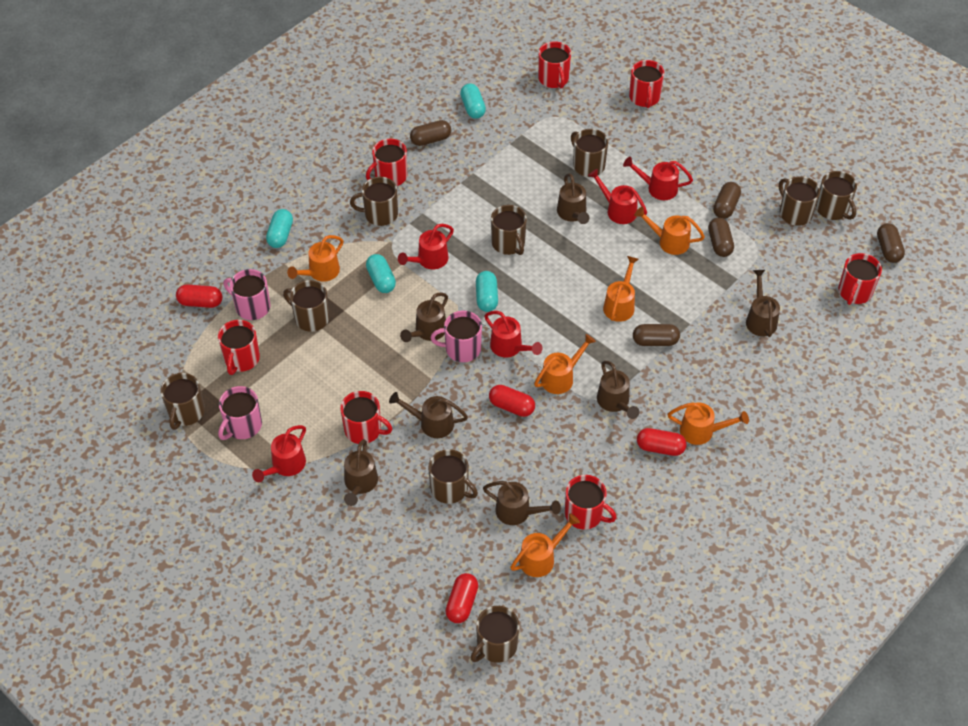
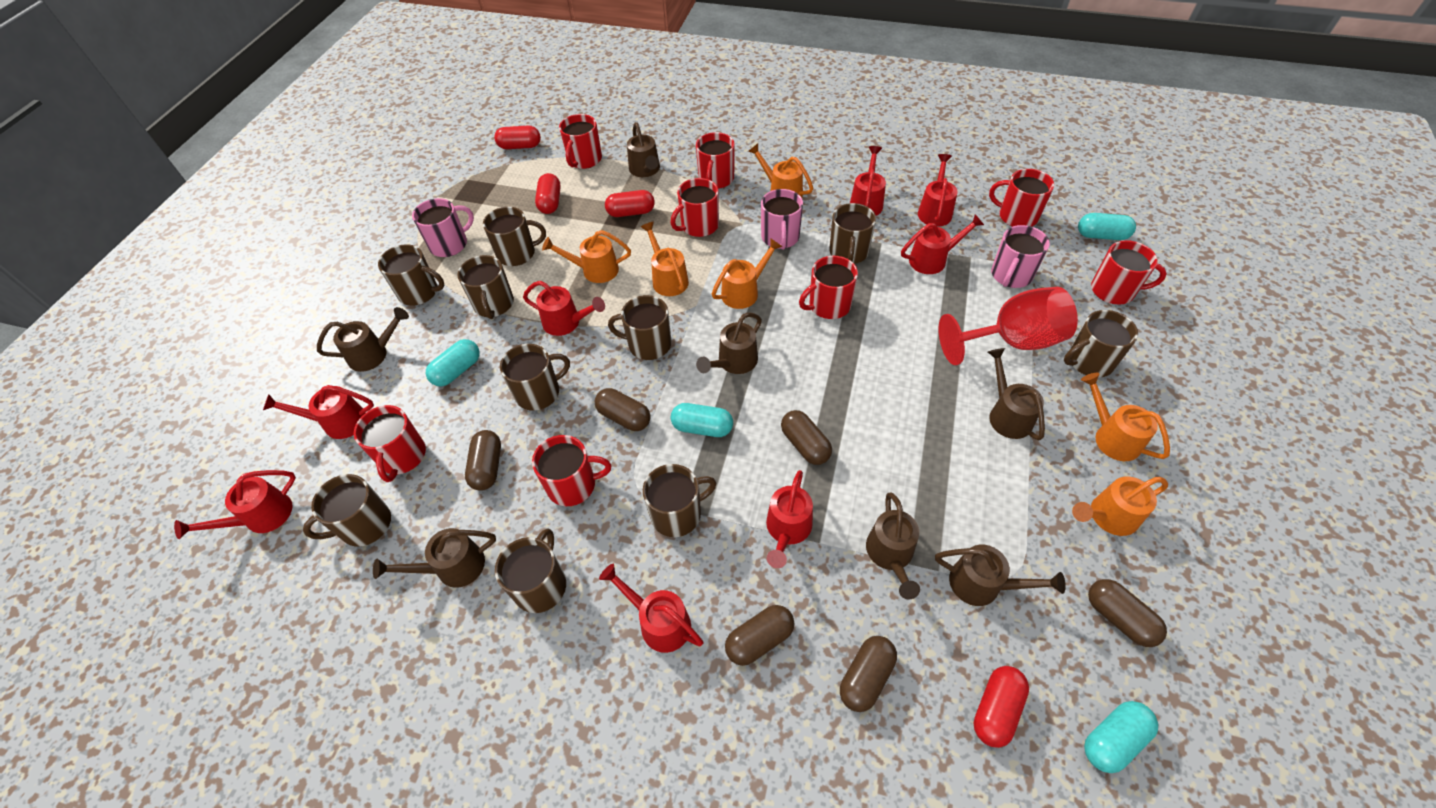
brown capsule: 5 -> 6
brown mug: 9 -> 10
red goblet: 0 -> 1
red mug: 7 -> 8
red watering can: 5 -> 8

